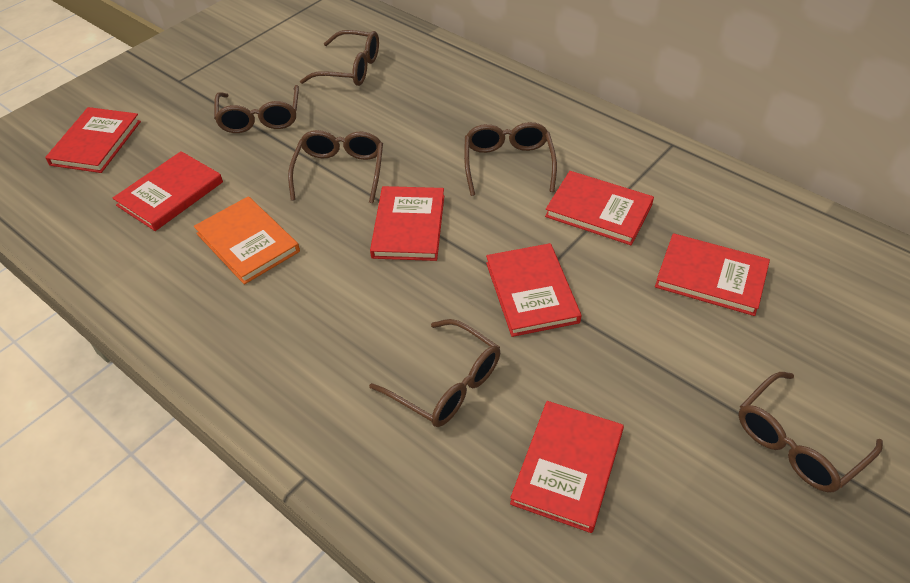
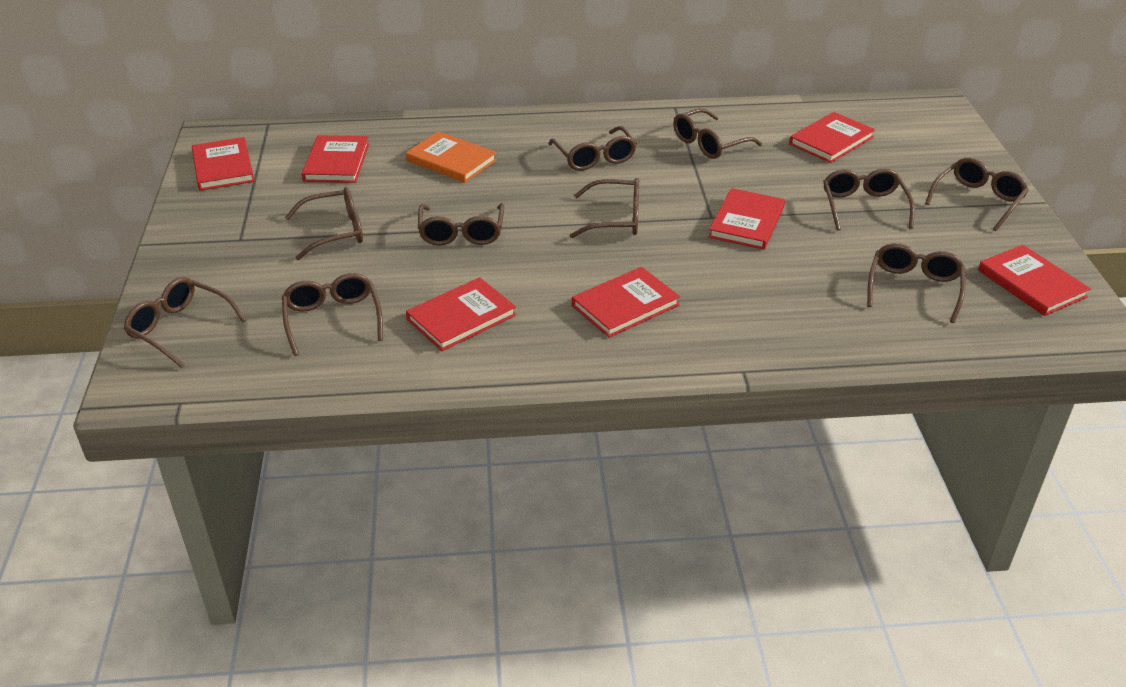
brown glasses: 6 -> 10

